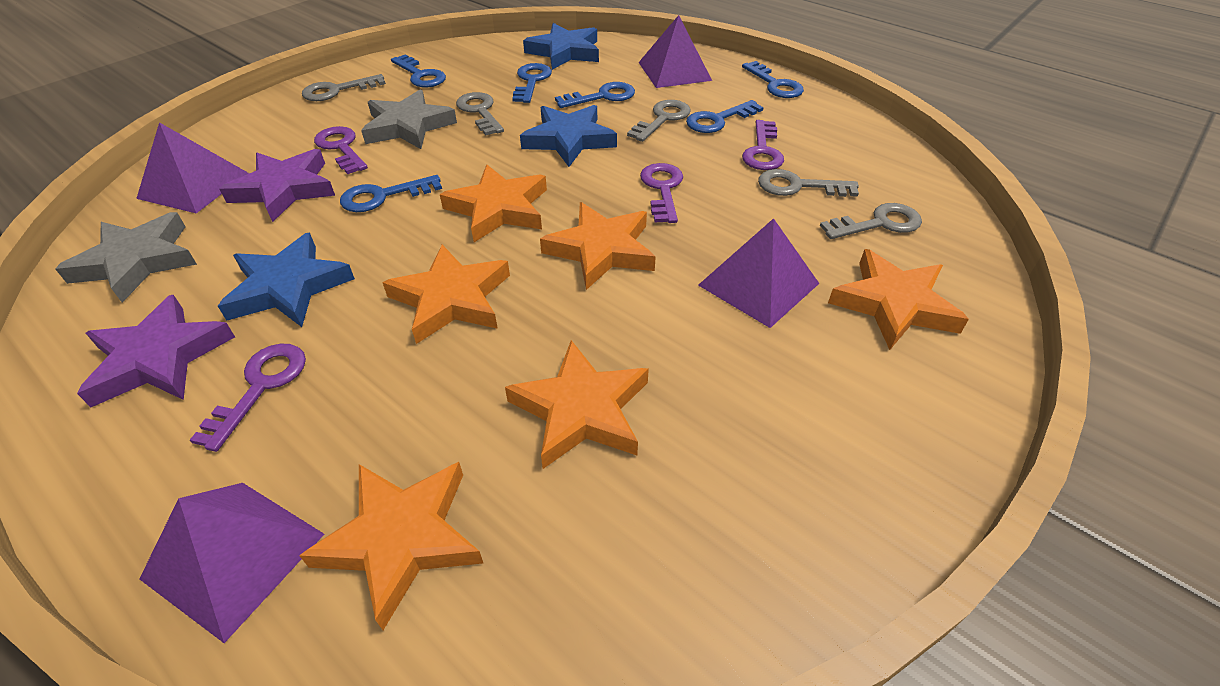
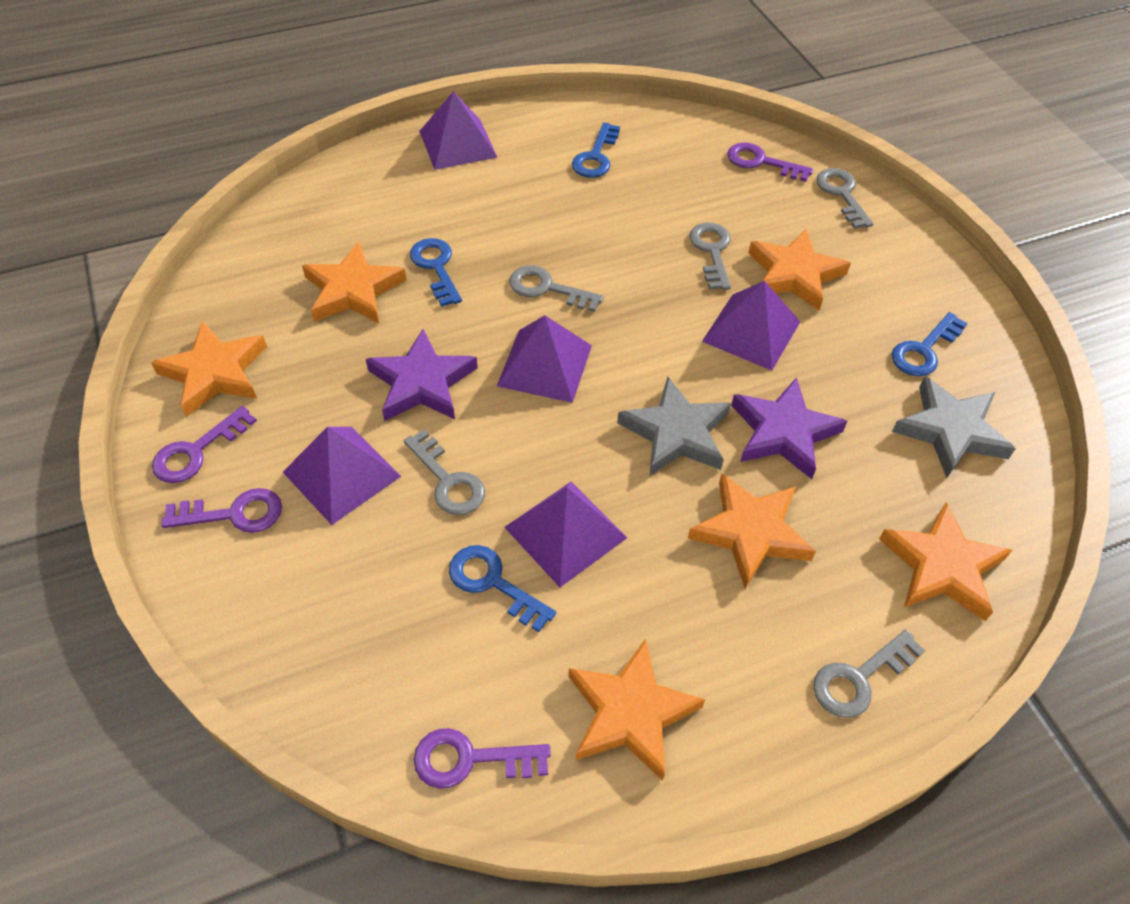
blue key: 6 -> 4
blue star: 3 -> 0
purple pyramid: 4 -> 5

